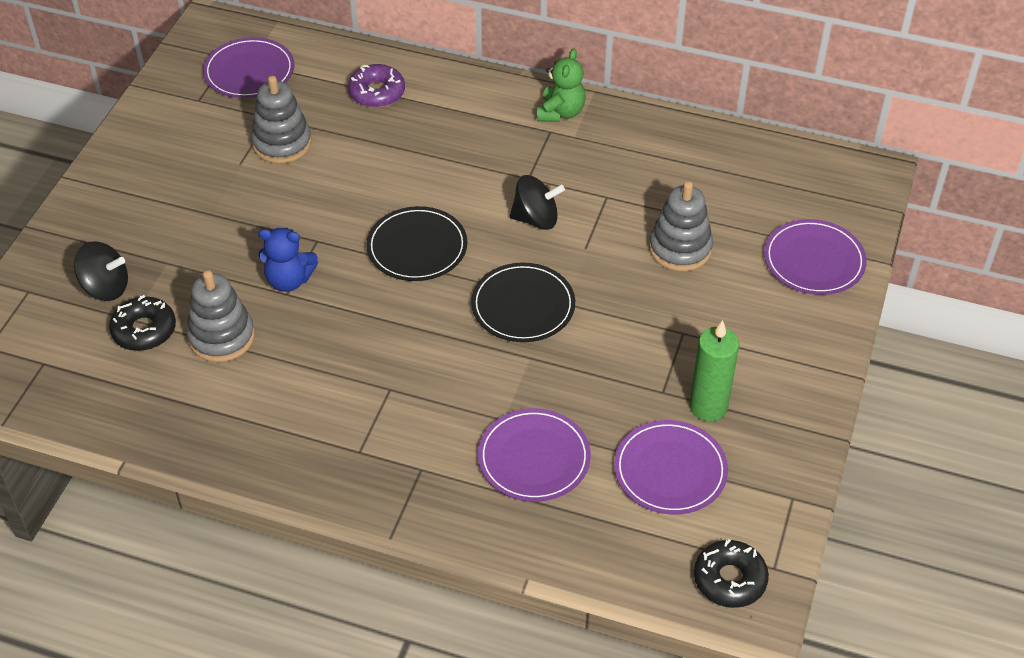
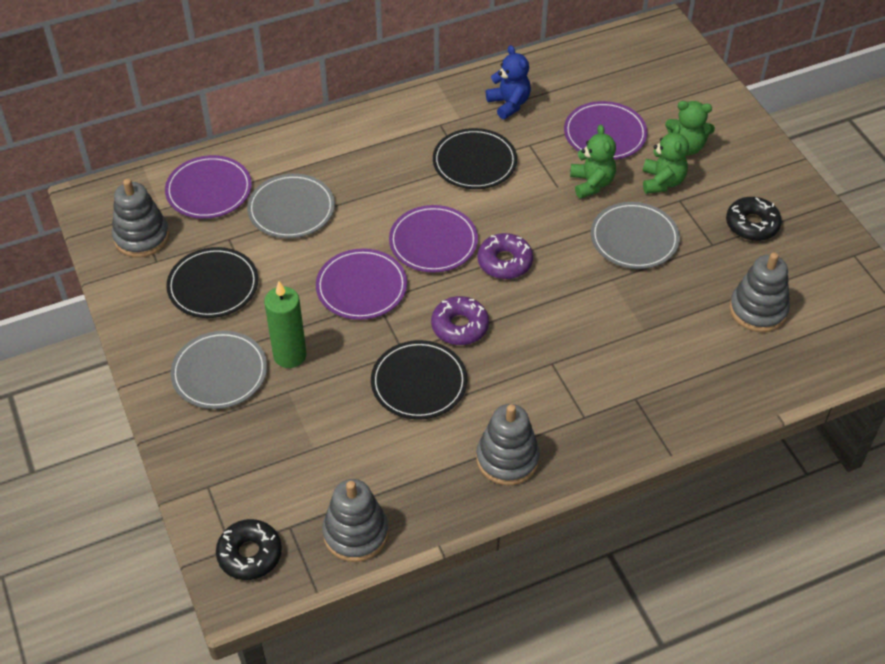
black plate: 2 -> 3
black spinning top: 2 -> 0
green teddy bear: 1 -> 3
grey plate: 0 -> 3
grey stacking toy: 3 -> 4
purple donut: 1 -> 2

